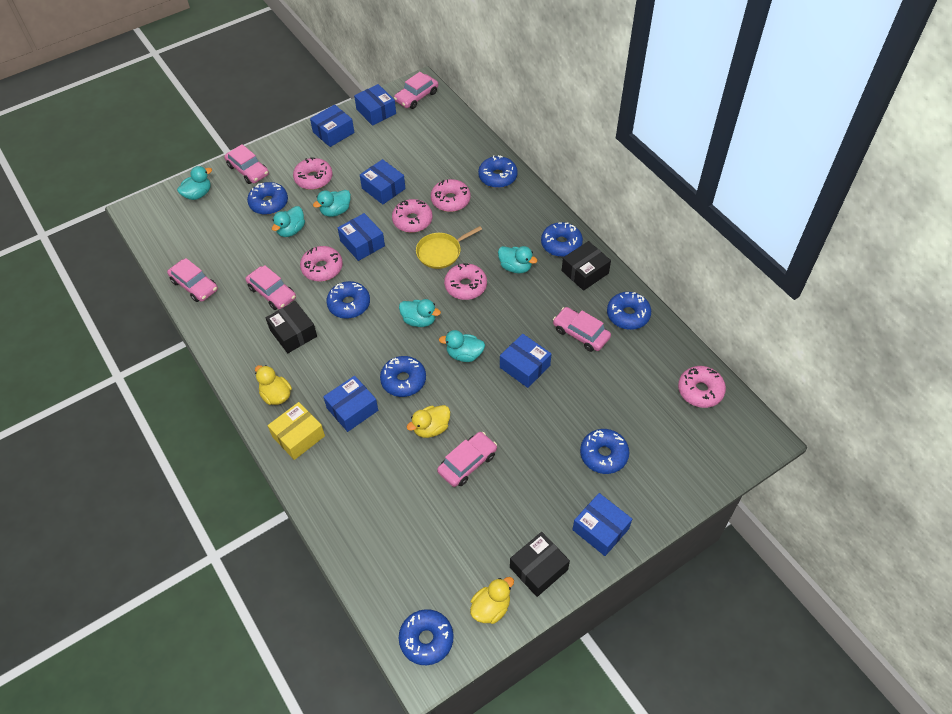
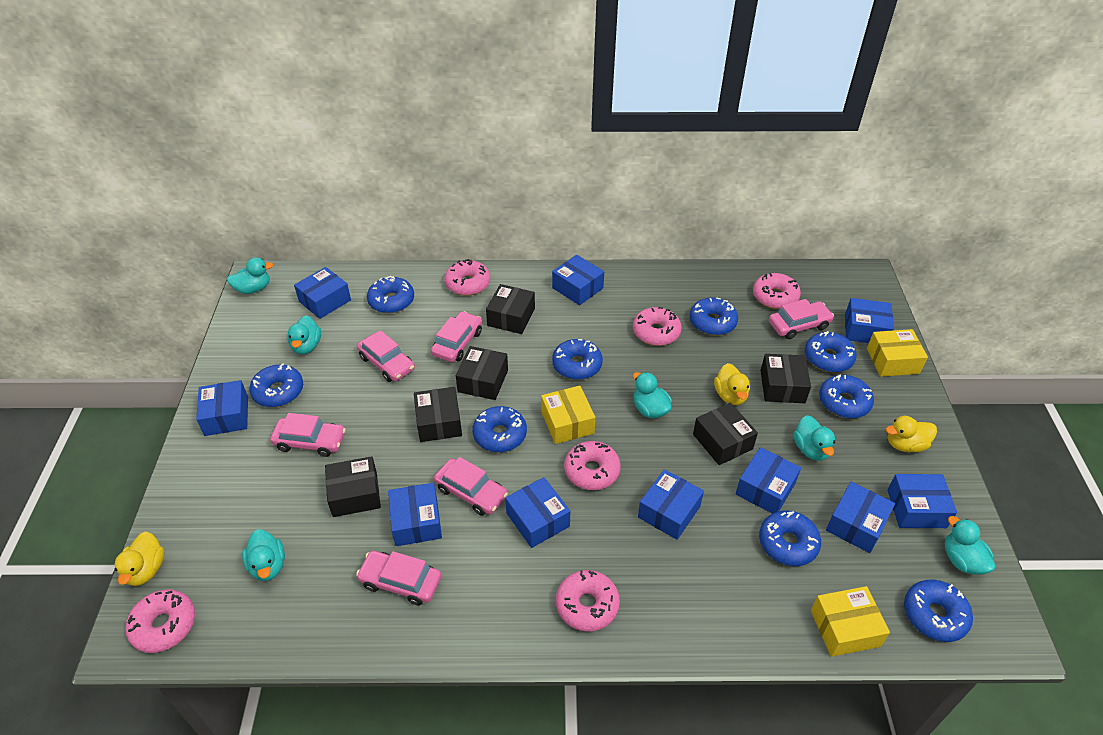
black box: 3 -> 6
blue box: 7 -> 10
blue donut: 8 -> 9
yellow box: 1 -> 3
yellow pan: 1 -> 0

